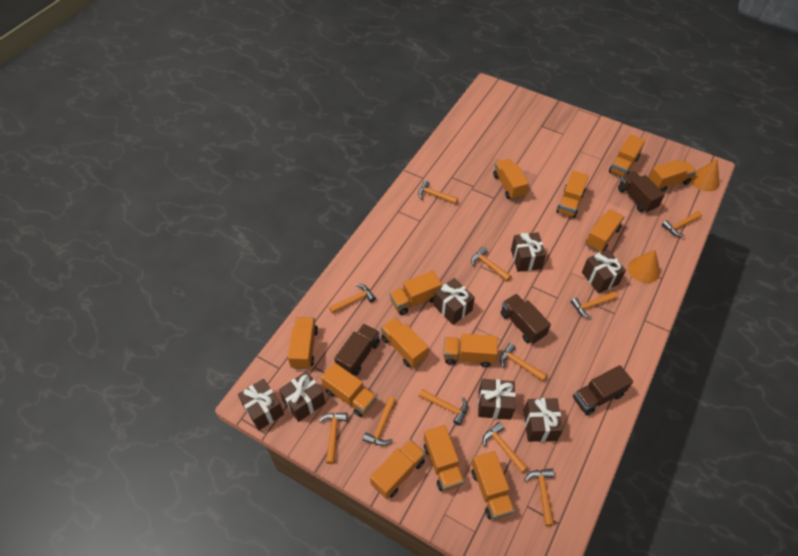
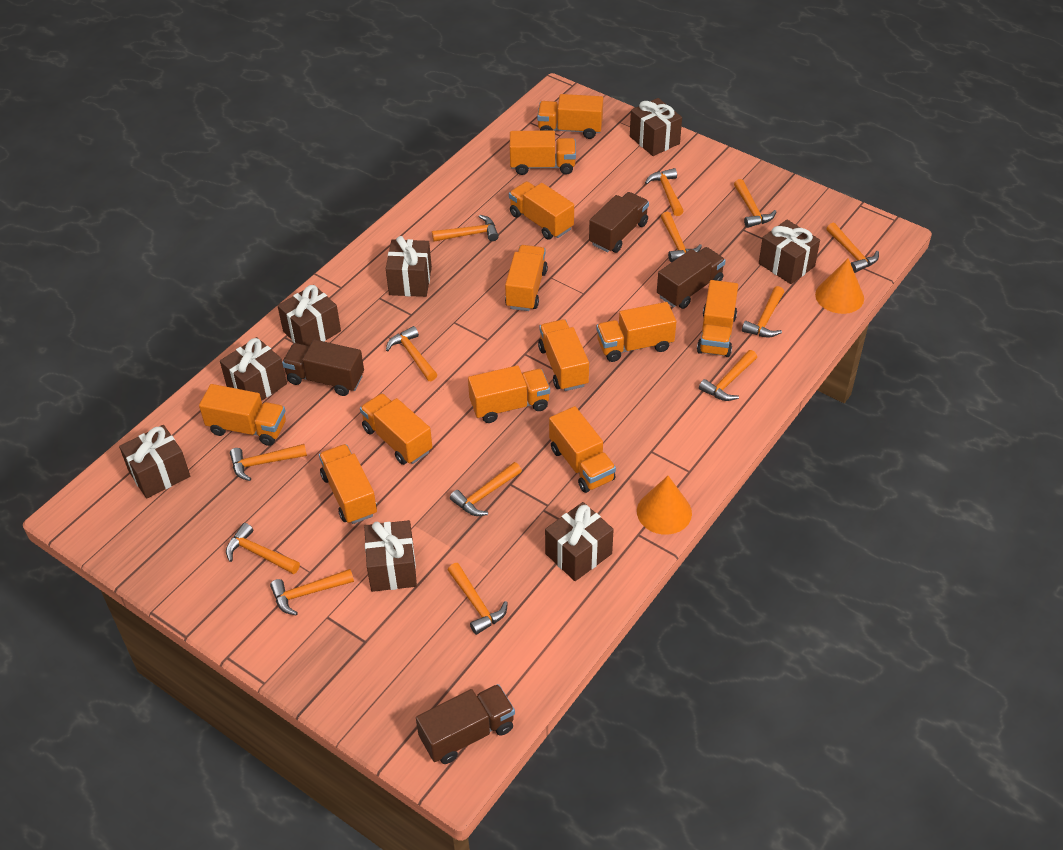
brown gift: 7 -> 8
orange hammer: 11 -> 13
orange truck: 13 -> 12

